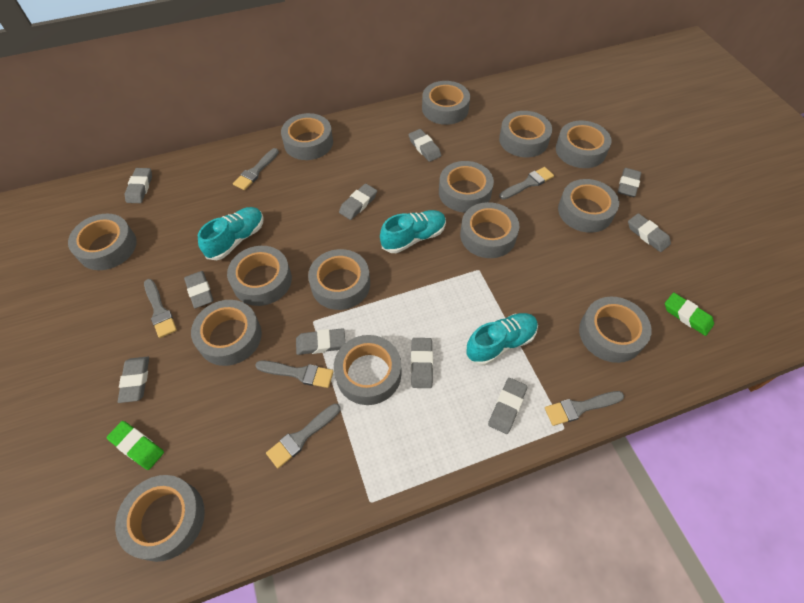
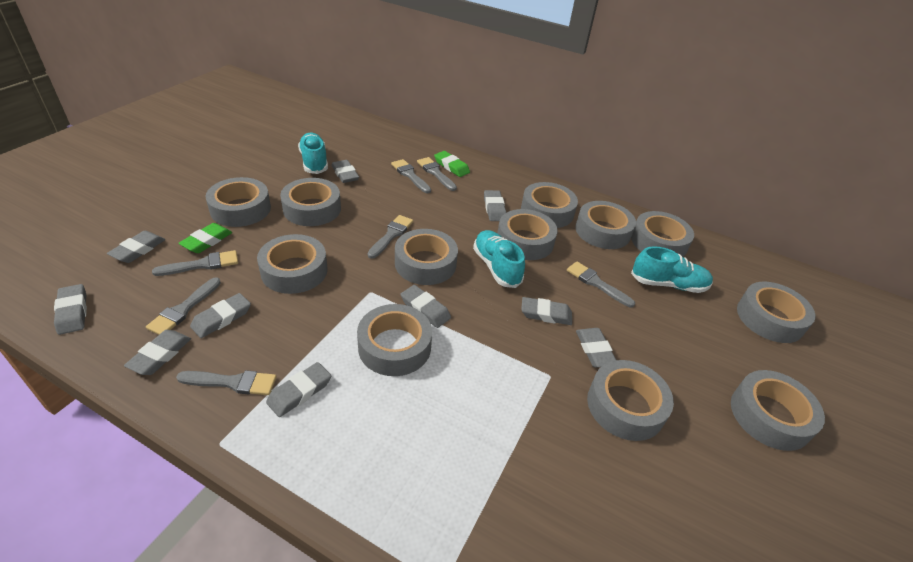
grey brush: 6 -> 7
grey tape: 14 -> 12

